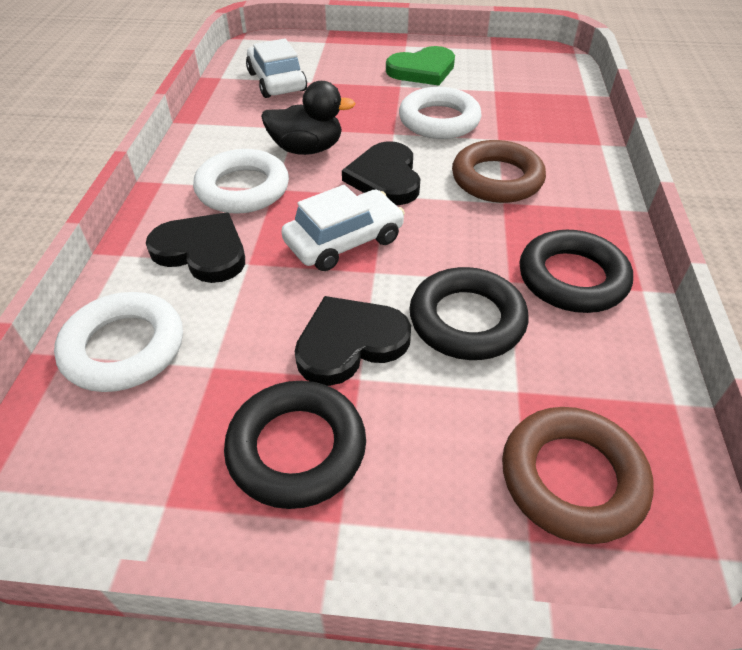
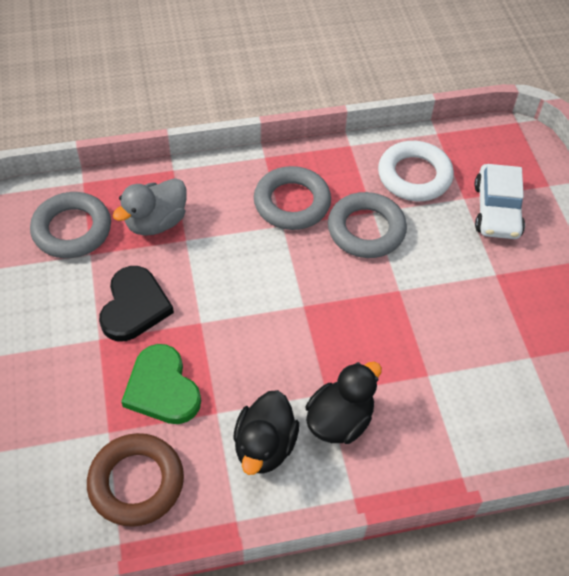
black duck: 1 -> 2
black heart: 3 -> 1
black ring: 3 -> 0
brown ring: 2 -> 1
grey duck: 0 -> 1
grey ring: 0 -> 3
white car: 2 -> 1
white ring: 3 -> 1

